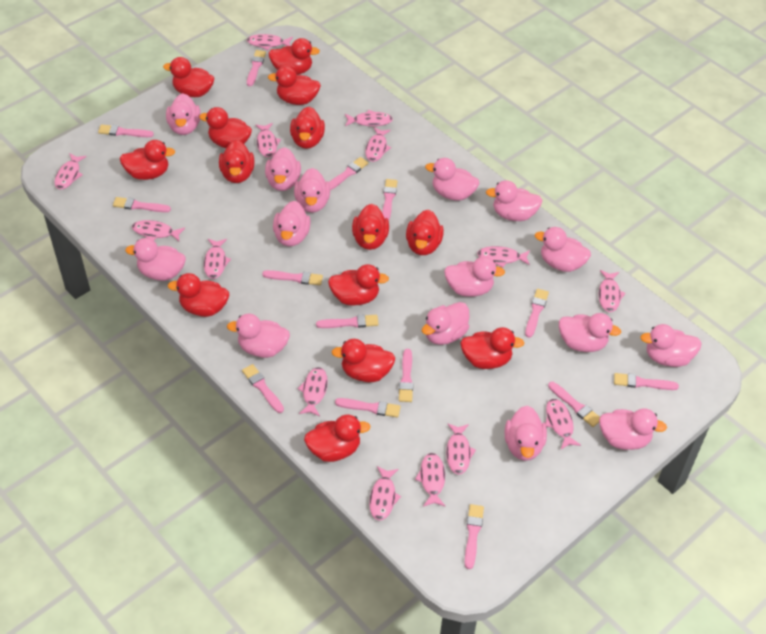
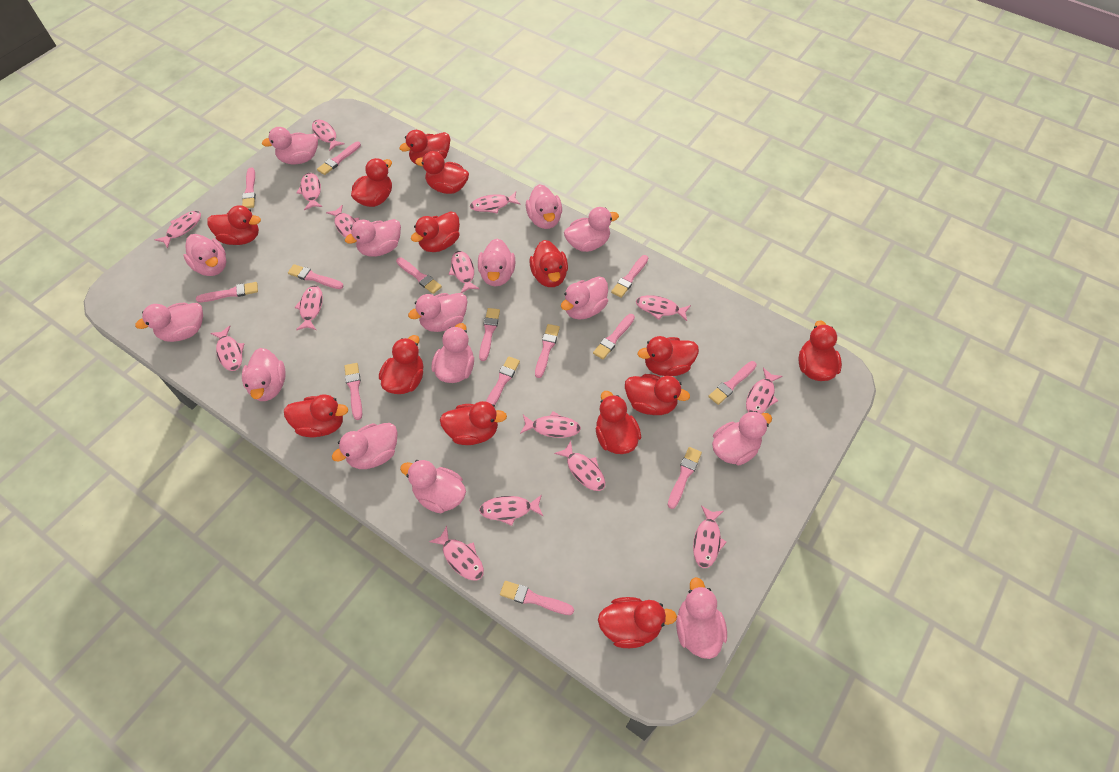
pink fish: 14 -> 15

